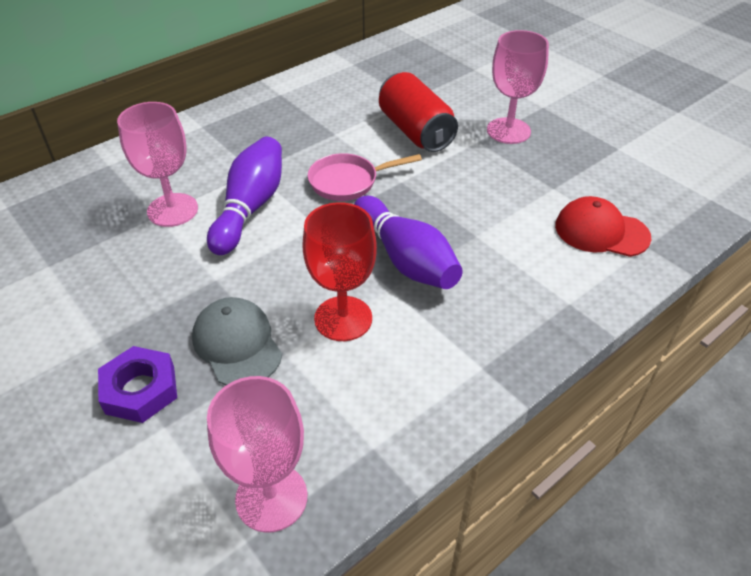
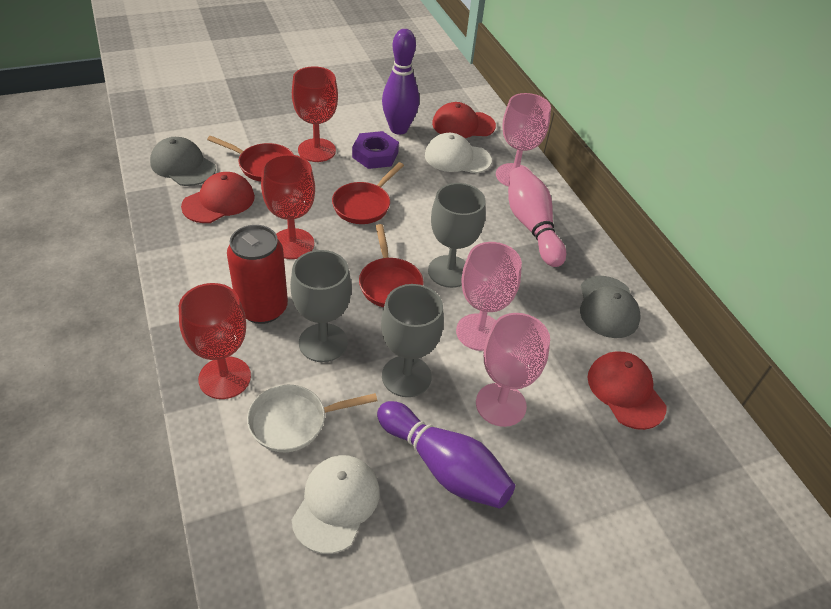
grey cap: 1 -> 2
grey goblet: 0 -> 3
pink bowling pin: 0 -> 1
pink pan: 1 -> 0
red cap: 1 -> 3
red goblet: 1 -> 3
red pan: 0 -> 3
white cap: 0 -> 2
white pan: 0 -> 1

